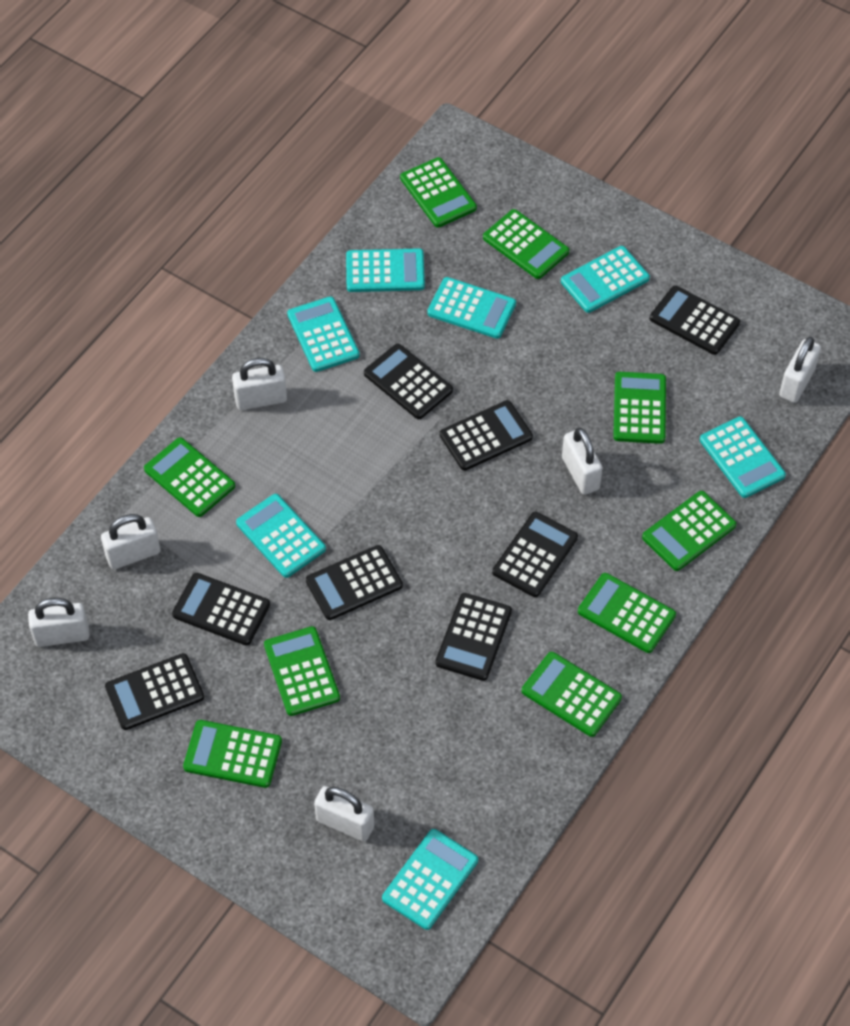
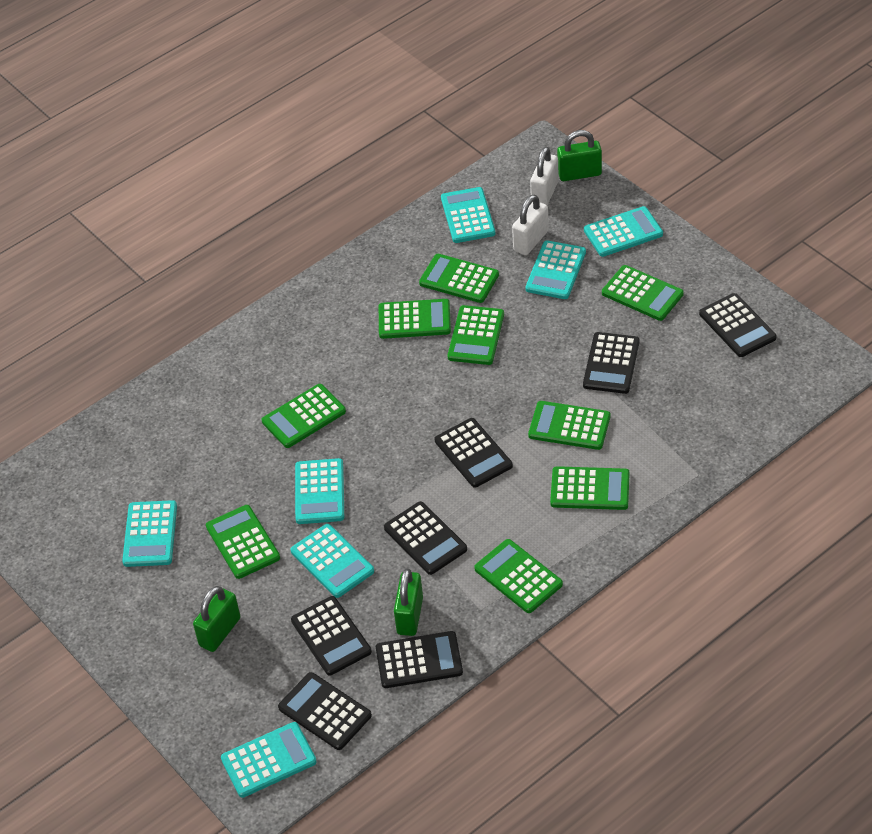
black calculator: 8 -> 7
green padlock: 0 -> 3
white padlock: 6 -> 2

